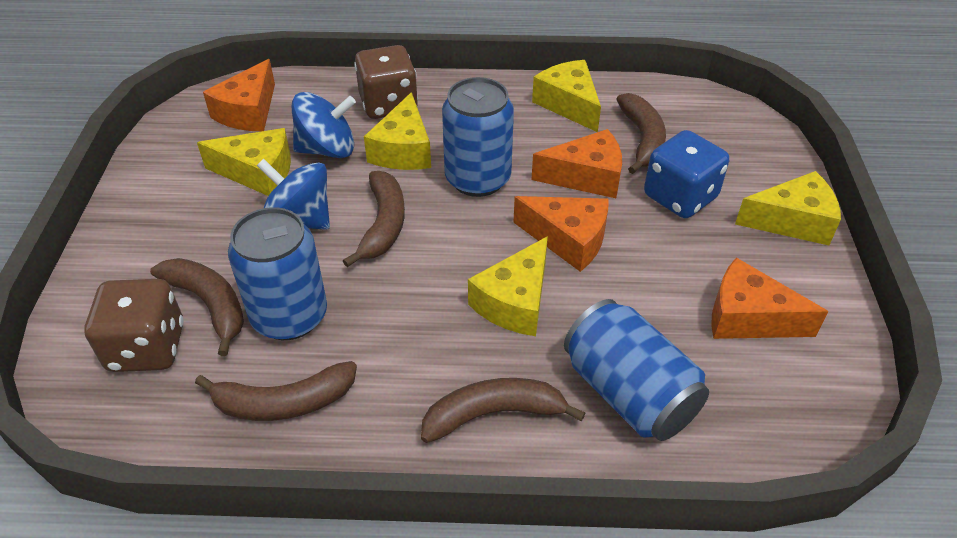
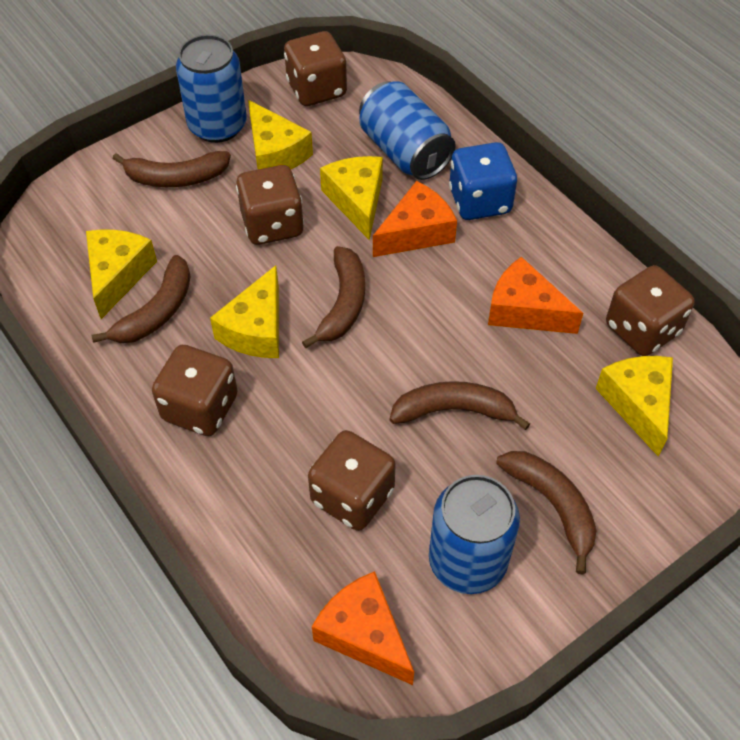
blue spinning top: 2 -> 0
brown dice: 2 -> 5
orange cheese: 4 -> 3

